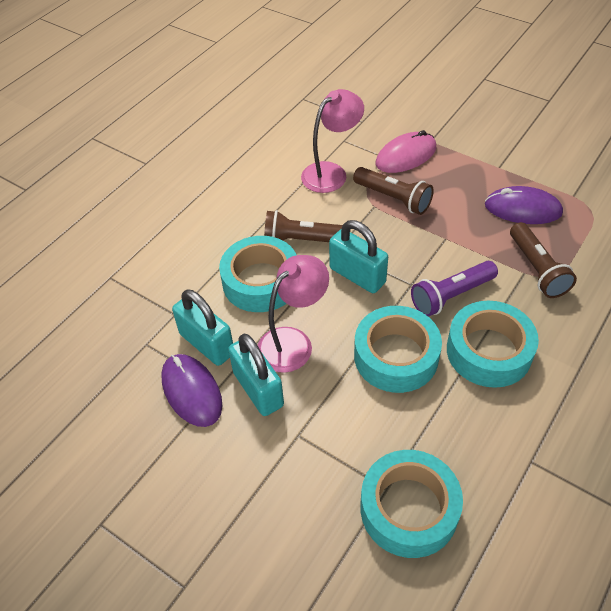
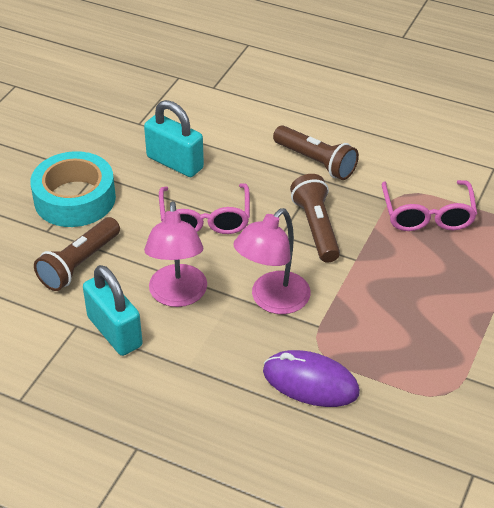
pink glasses: 0 -> 2
pink mouse: 1 -> 0
purple flashlight: 1 -> 0
purple mouse: 2 -> 1
turquoise padlock: 3 -> 2
turquoise tape: 4 -> 1

